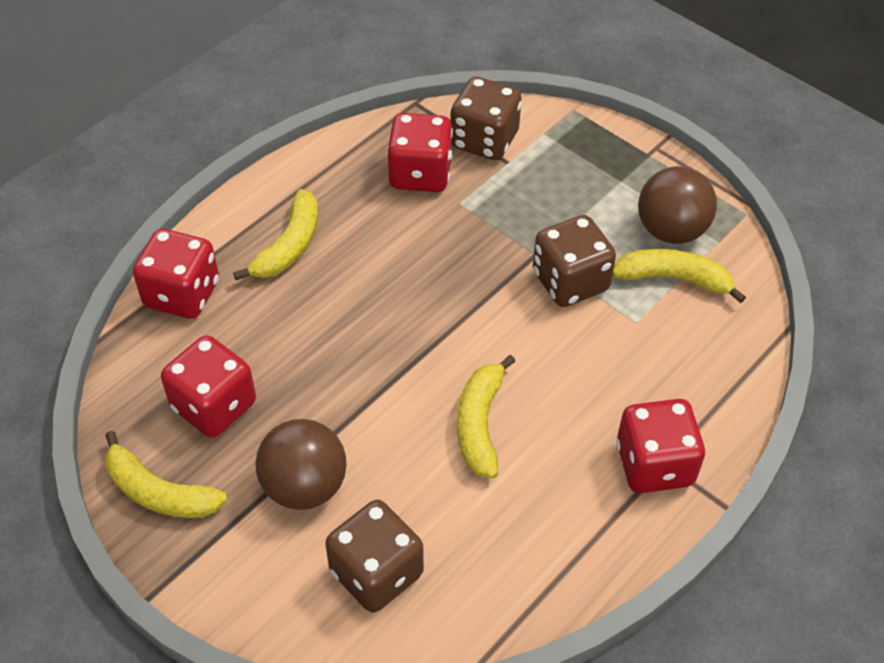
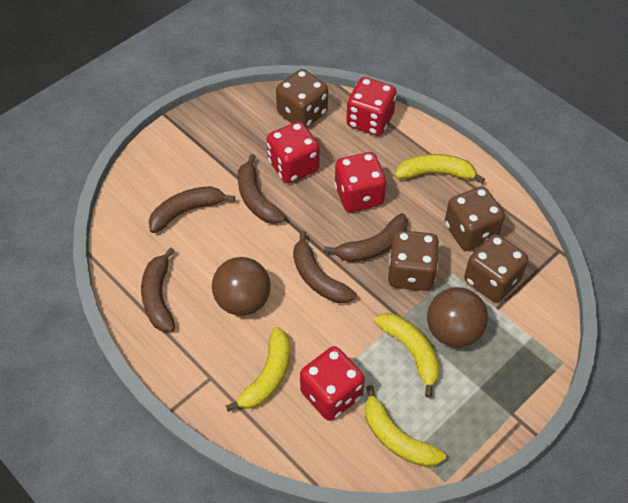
brown banana: 0 -> 5
brown dice: 3 -> 4

